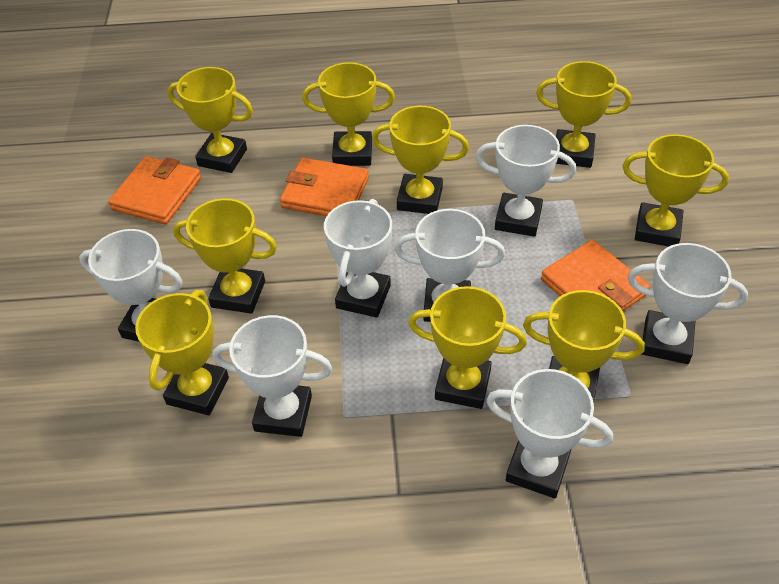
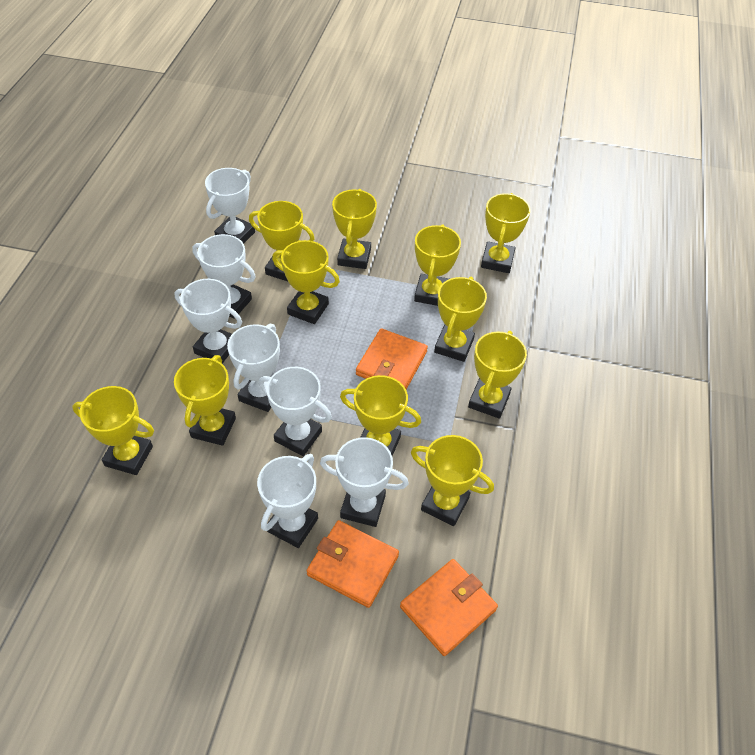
yellow trophy: 9 -> 11

